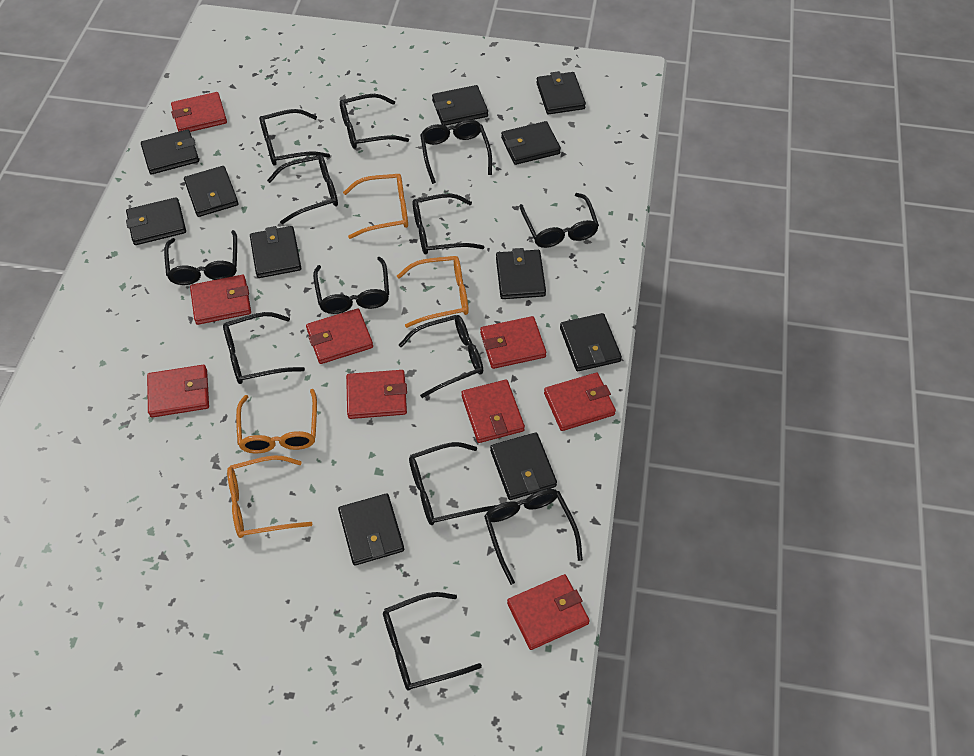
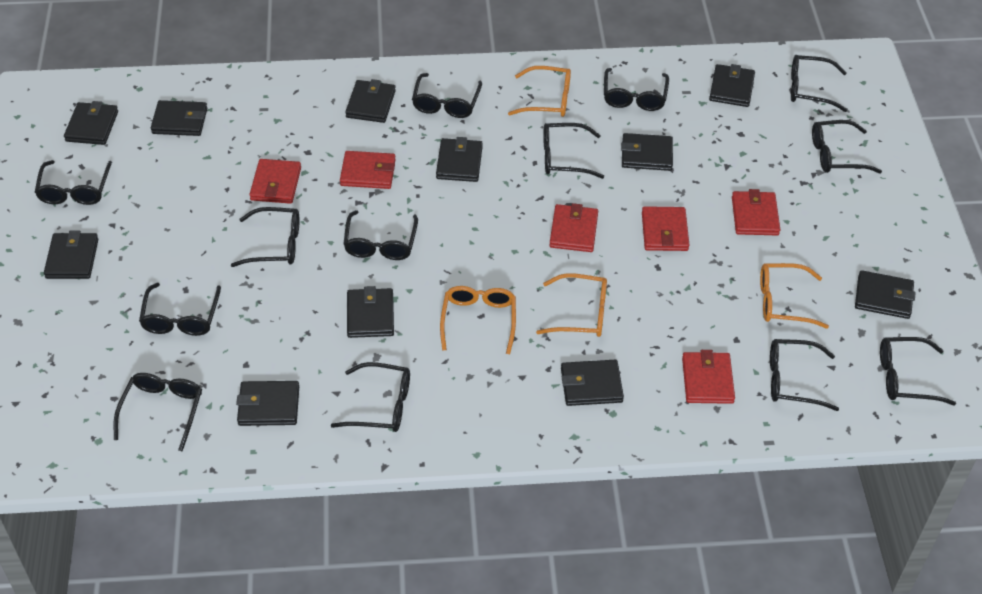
red wallet: 9 -> 6

